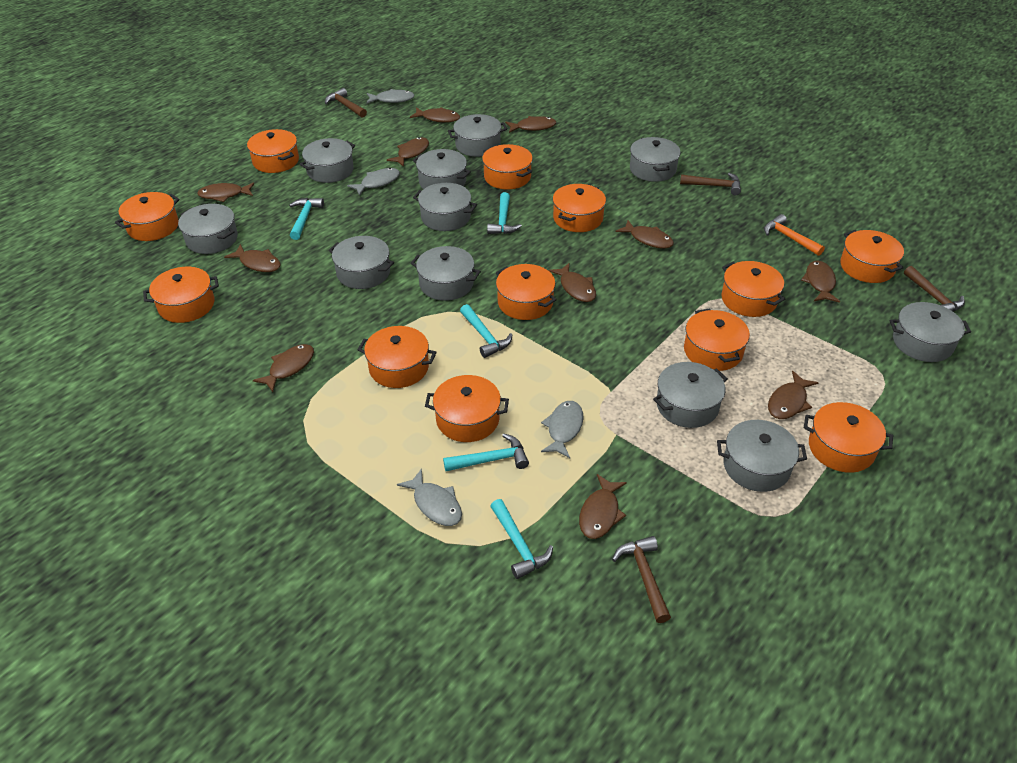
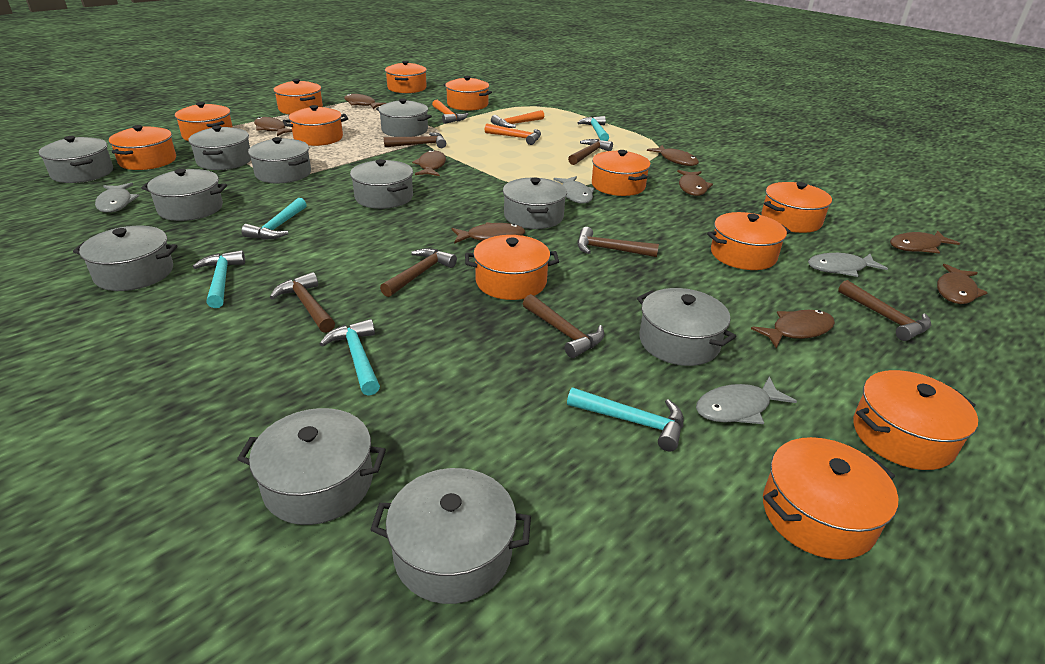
brown fish: 11 -> 9
brown hammer: 4 -> 7
orange hammer: 1 -> 3

